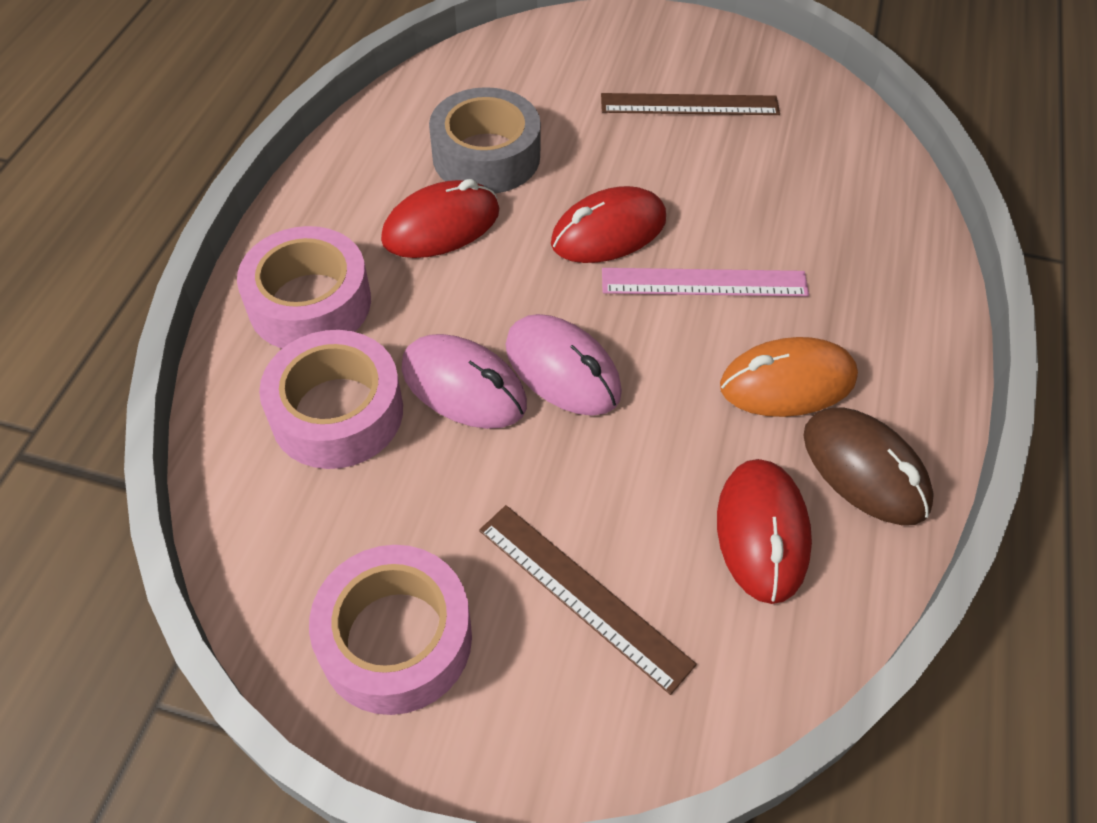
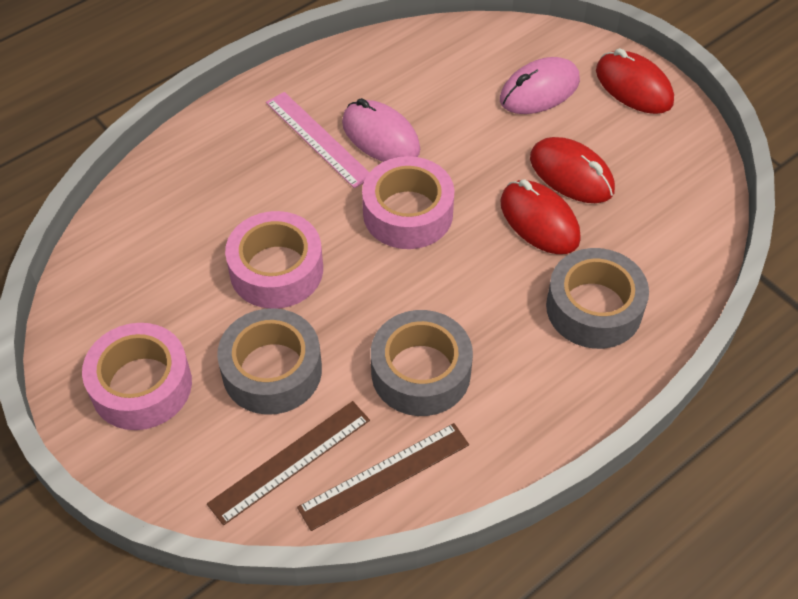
brown mouse: 1 -> 0
grey tape: 1 -> 3
orange mouse: 1 -> 0

